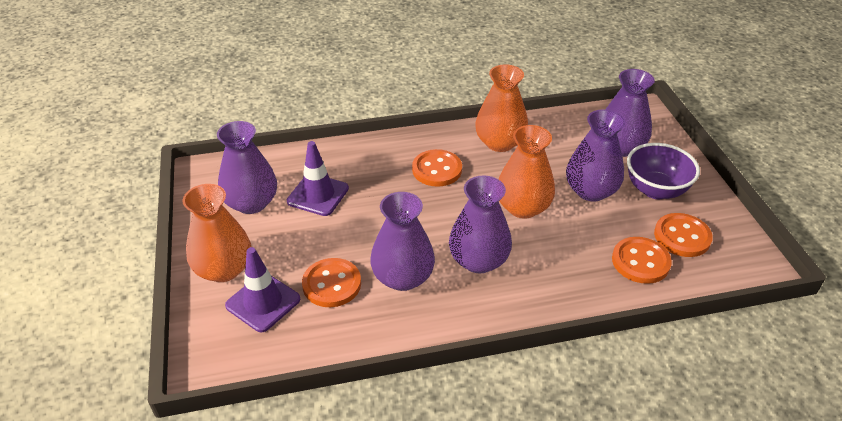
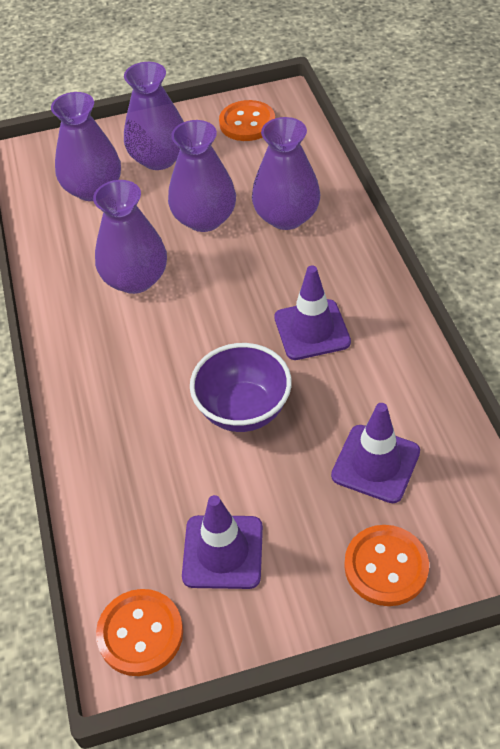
orange button: 4 -> 3
orange vase: 3 -> 0
purple traffic cone: 2 -> 3

